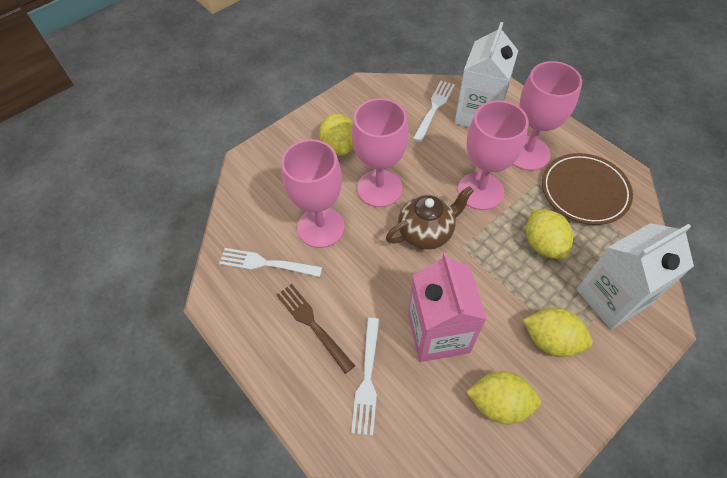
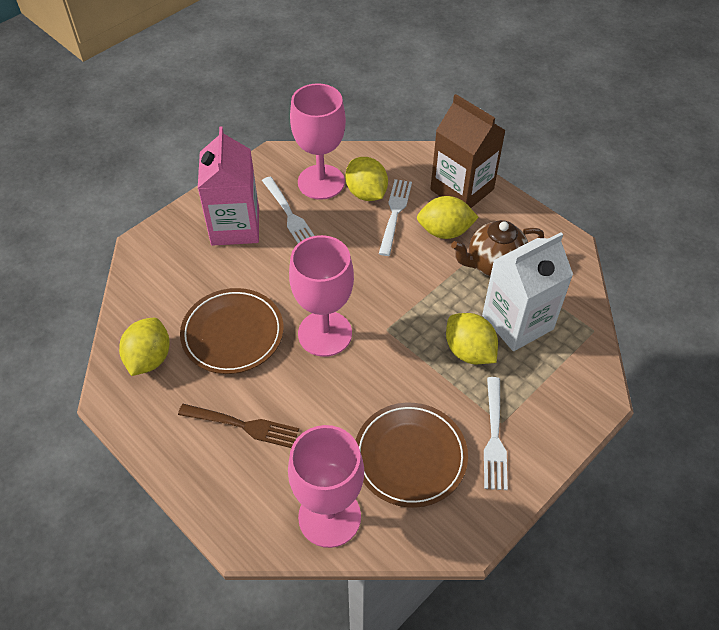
brown carton: 0 -> 1
brown plate: 1 -> 2
pink goblet: 4 -> 3
white carton: 2 -> 1

